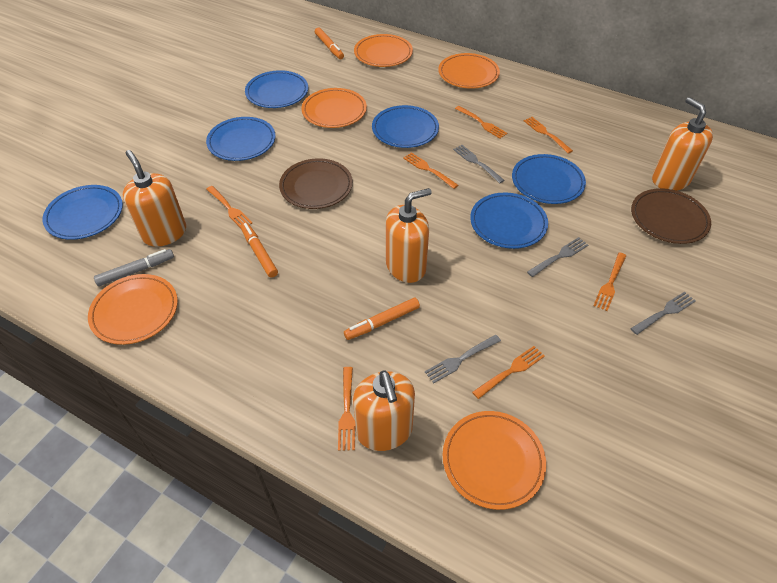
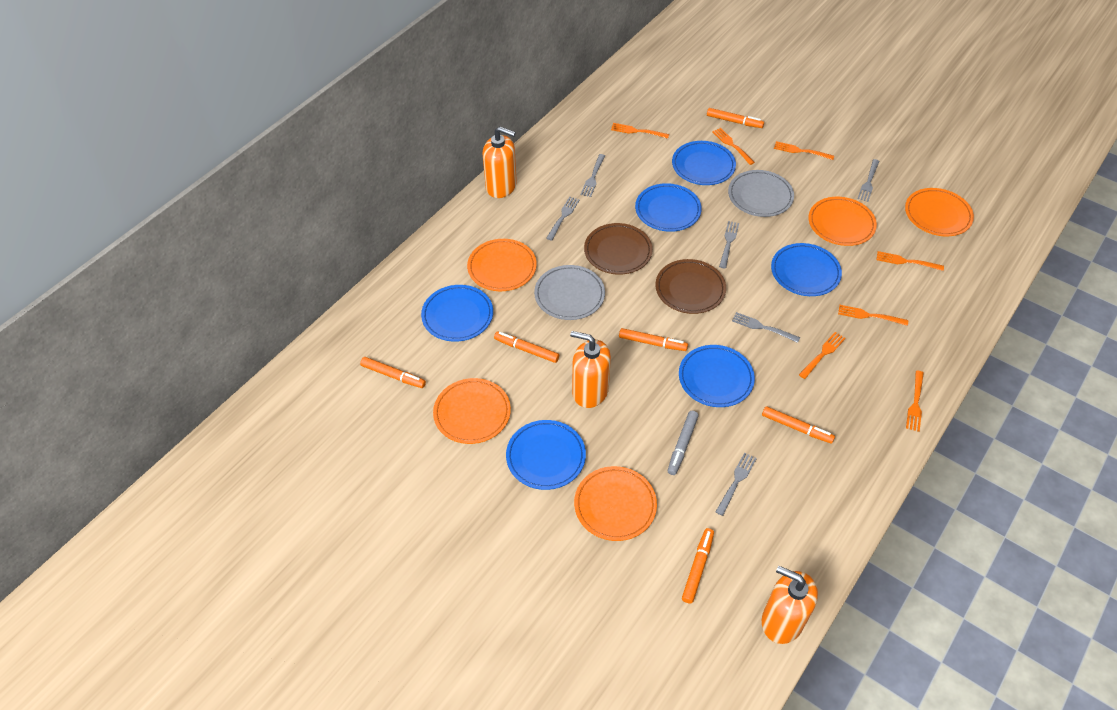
grey fork: 4 -> 6
grey plate: 0 -> 2
orange marker: 3 -> 6
orange soap dispenser: 4 -> 3

